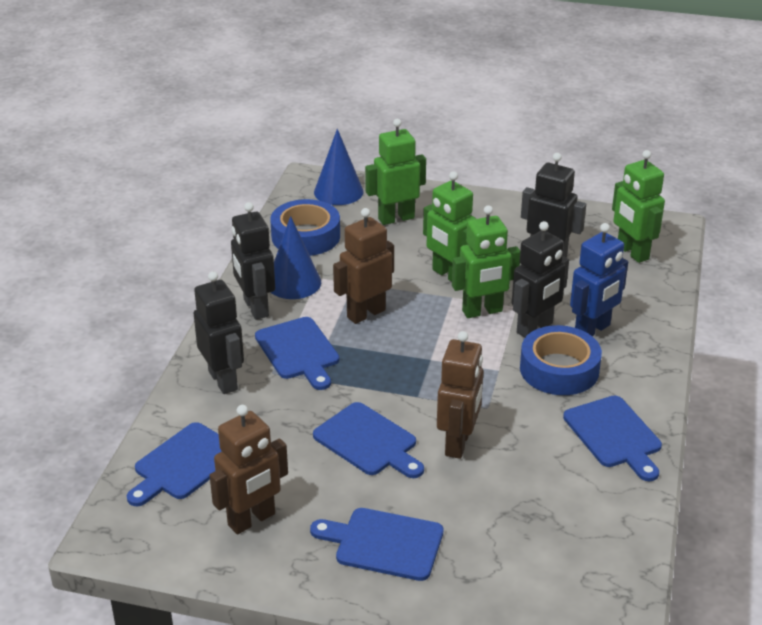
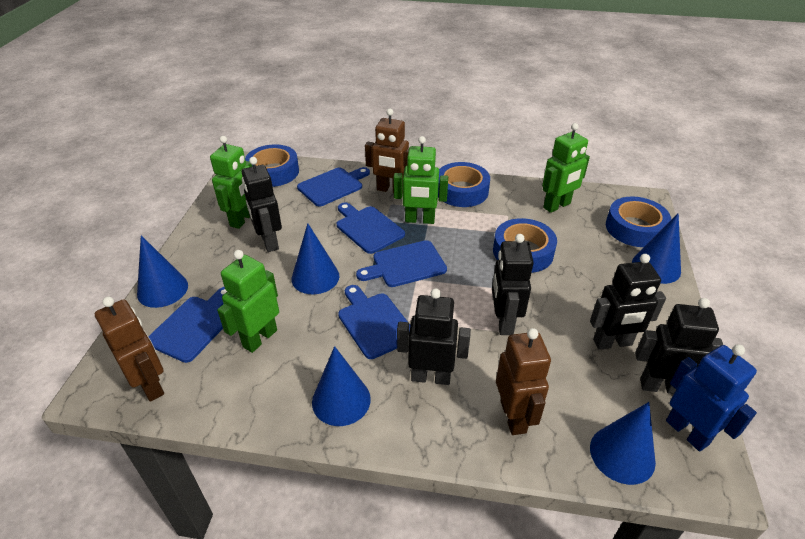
black robot: 4 -> 5
blue cone: 2 -> 5
blue tape: 2 -> 4

